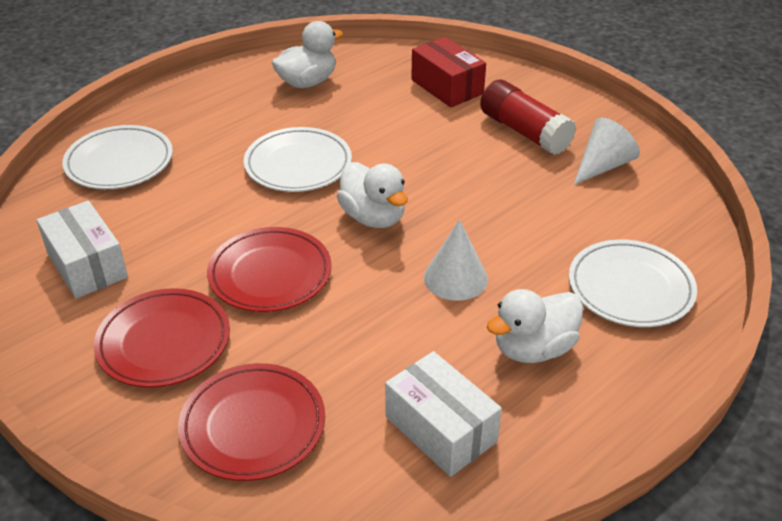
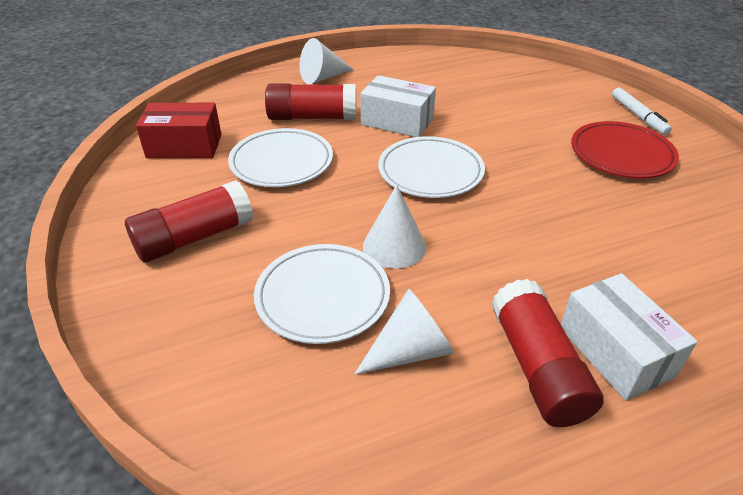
red glue stick: 1 -> 3
red plate: 3 -> 1
white cone: 2 -> 3
white duck: 3 -> 0
white marker: 0 -> 1

